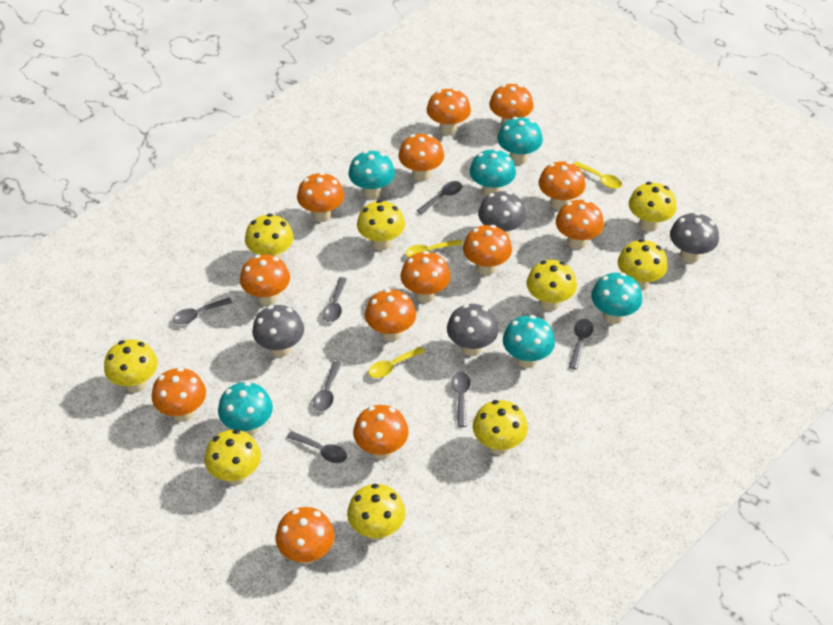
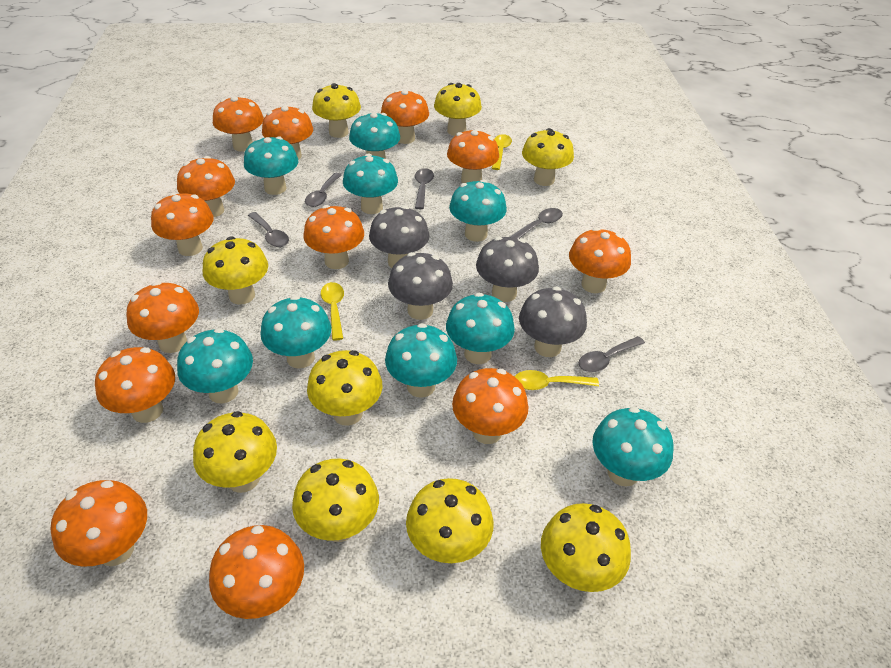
grey spoon: 7 -> 5
turquoise mushroom: 6 -> 9

